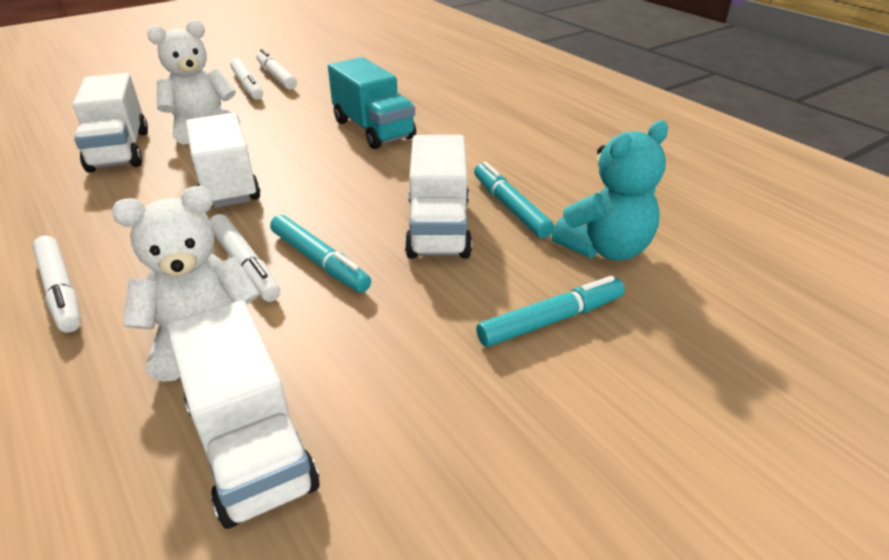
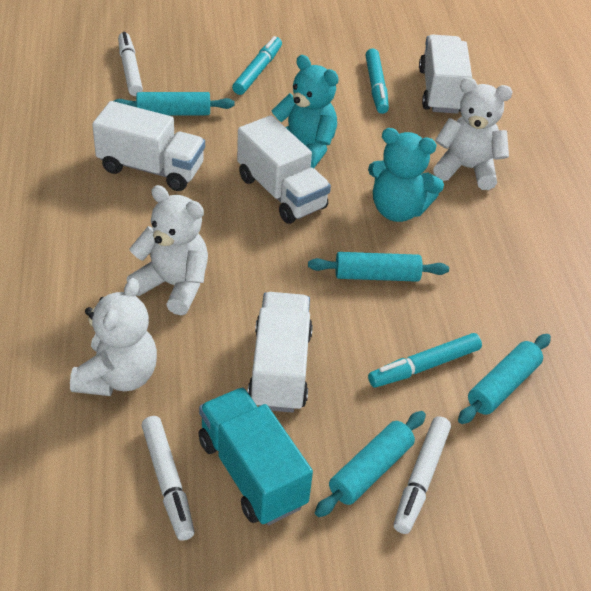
turquoise rolling pin: 0 -> 4
turquoise teddy bear: 1 -> 2
white marker: 4 -> 3
white teddy bear: 2 -> 3

